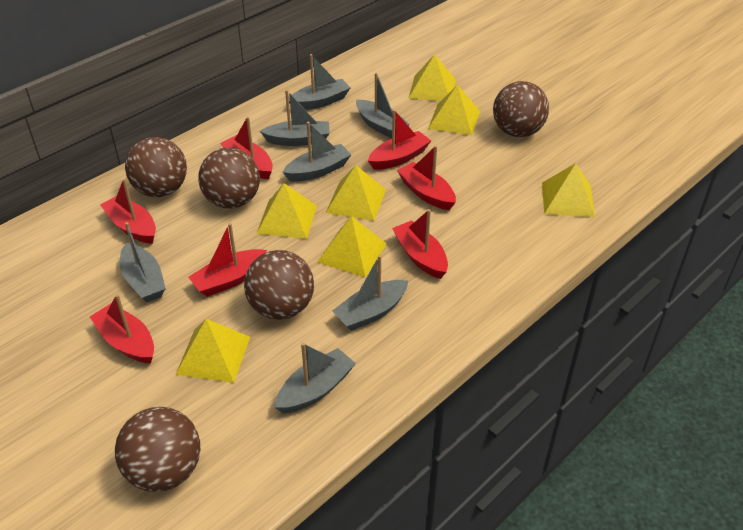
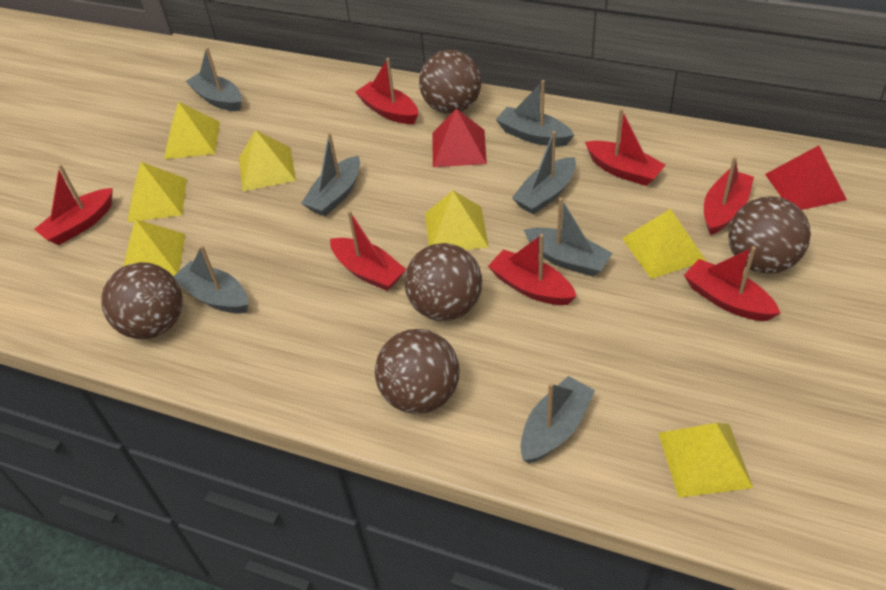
red pyramid: 0 -> 2

